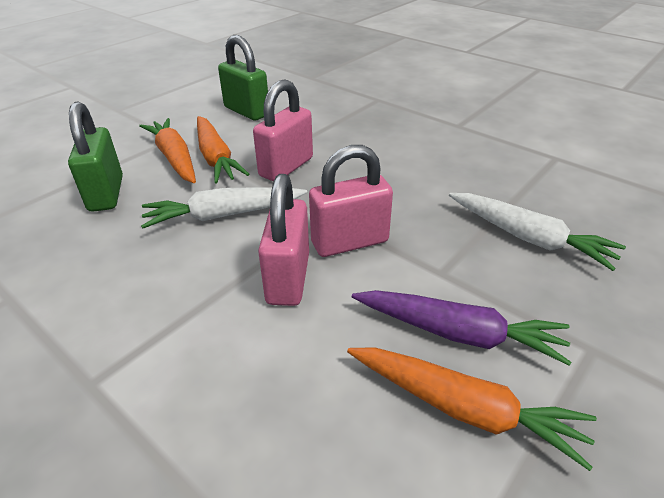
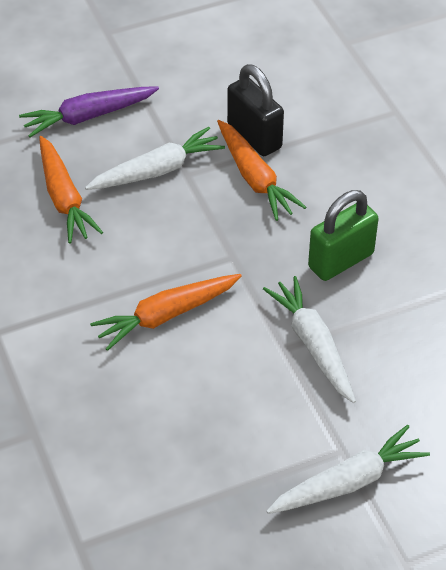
black padlock: 0 -> 1
green padlock: 2 -> 1
pink padlock: 3 -> 0
white carrot: 2 -> 3

